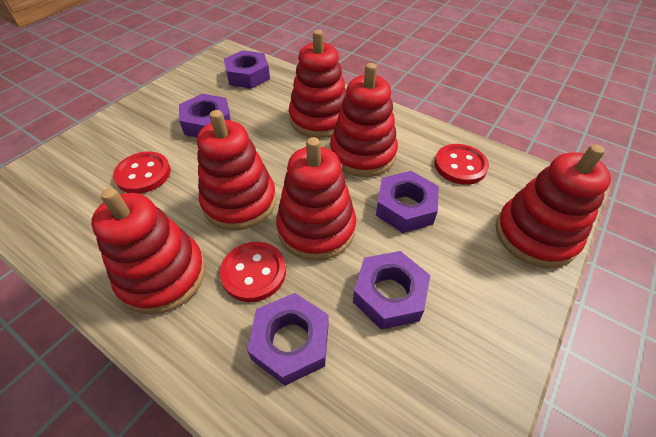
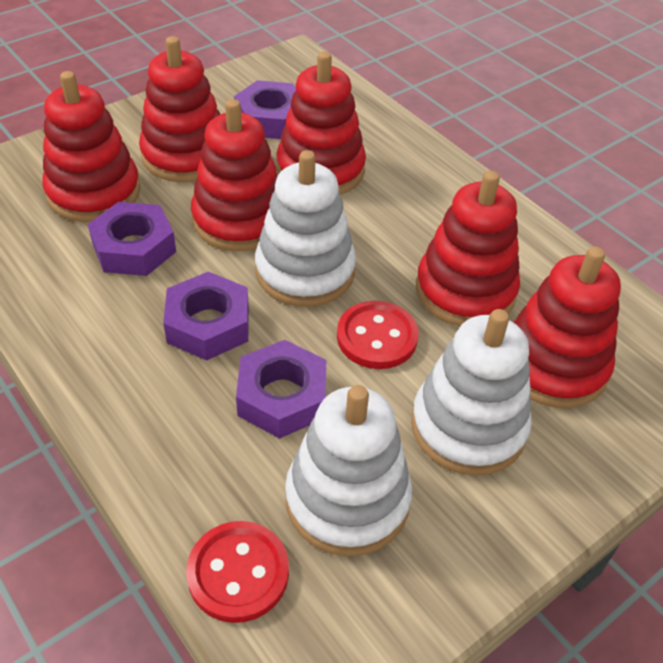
purple nut: 5 -> 4
red button: 3 -> 2
white stacking toy: 0 -> 3

